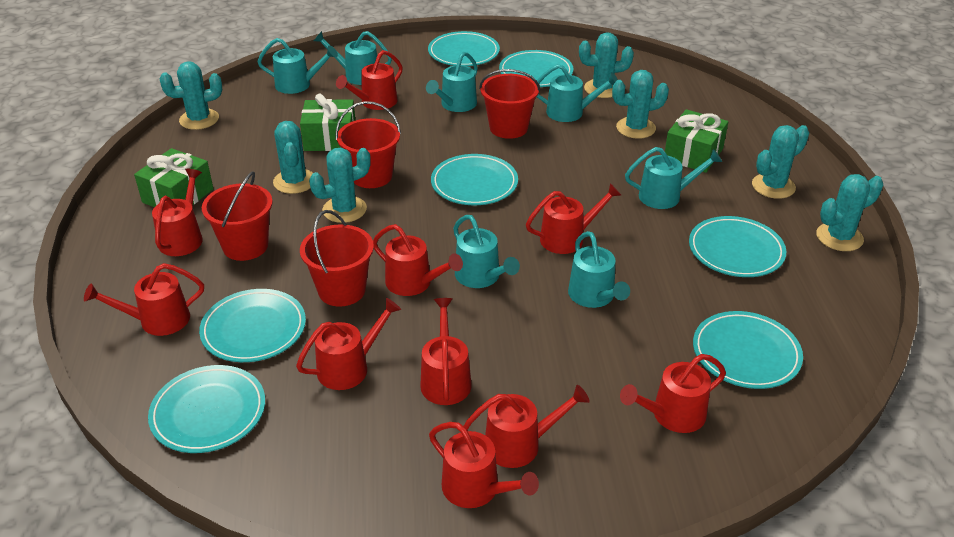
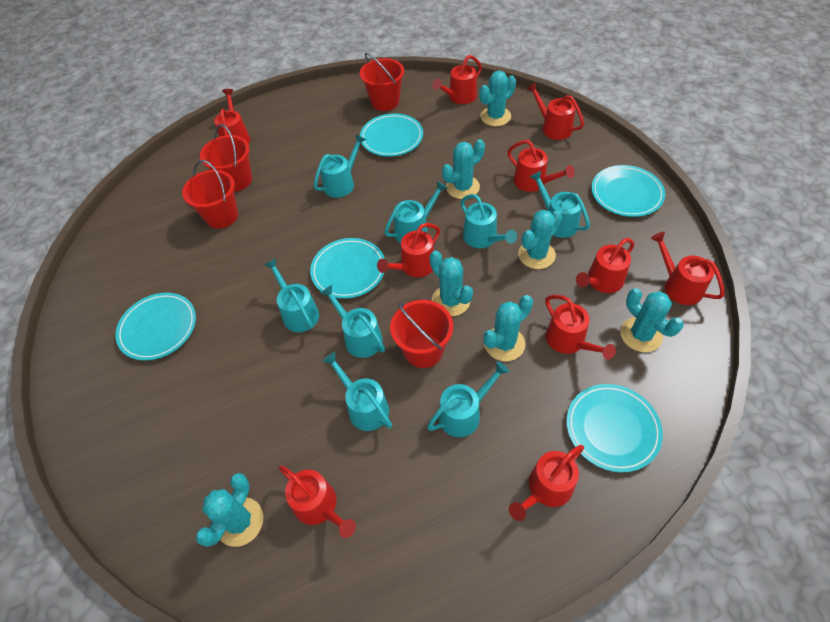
green gift: 3 -> 0
turquoise plate: 7 -> 5
turquoise watering can: 7 -> 8

